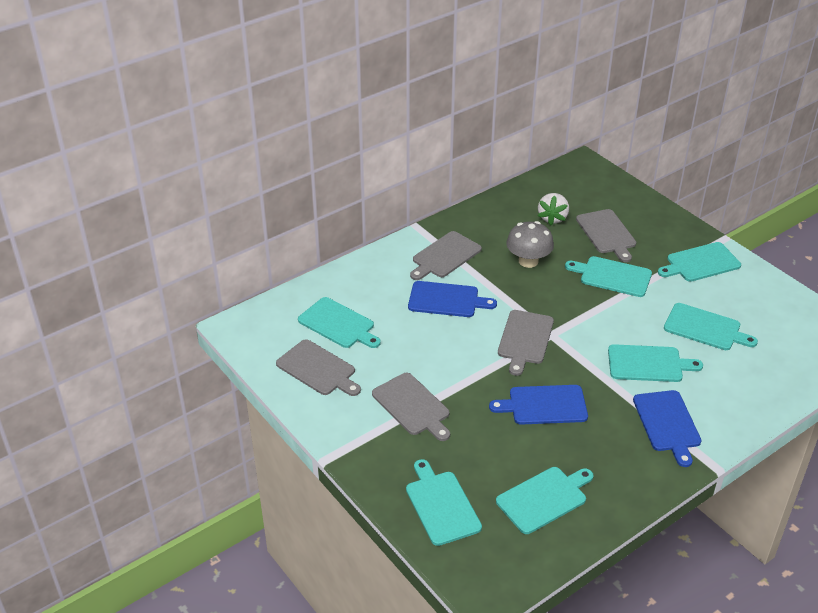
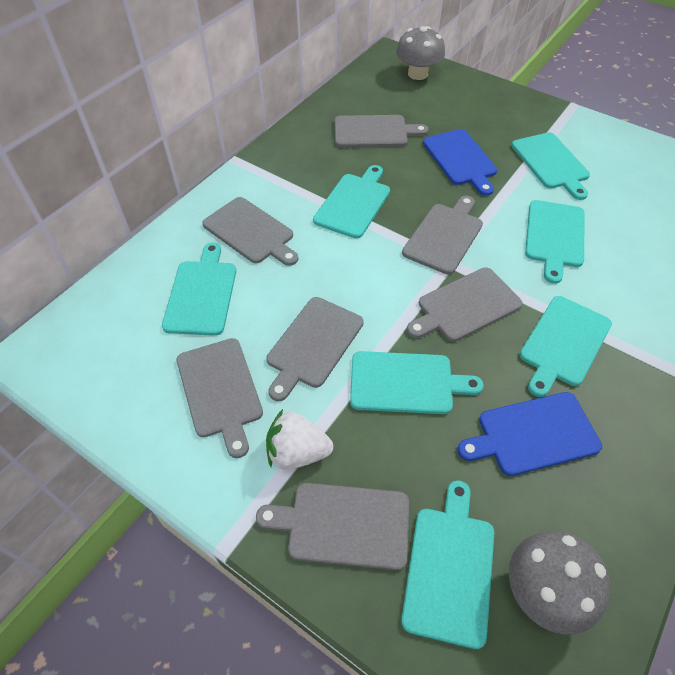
blue cutting board: 3 -> 2
grey cutting board: 5 -> 7
grey mushroom: 1 -> 2

